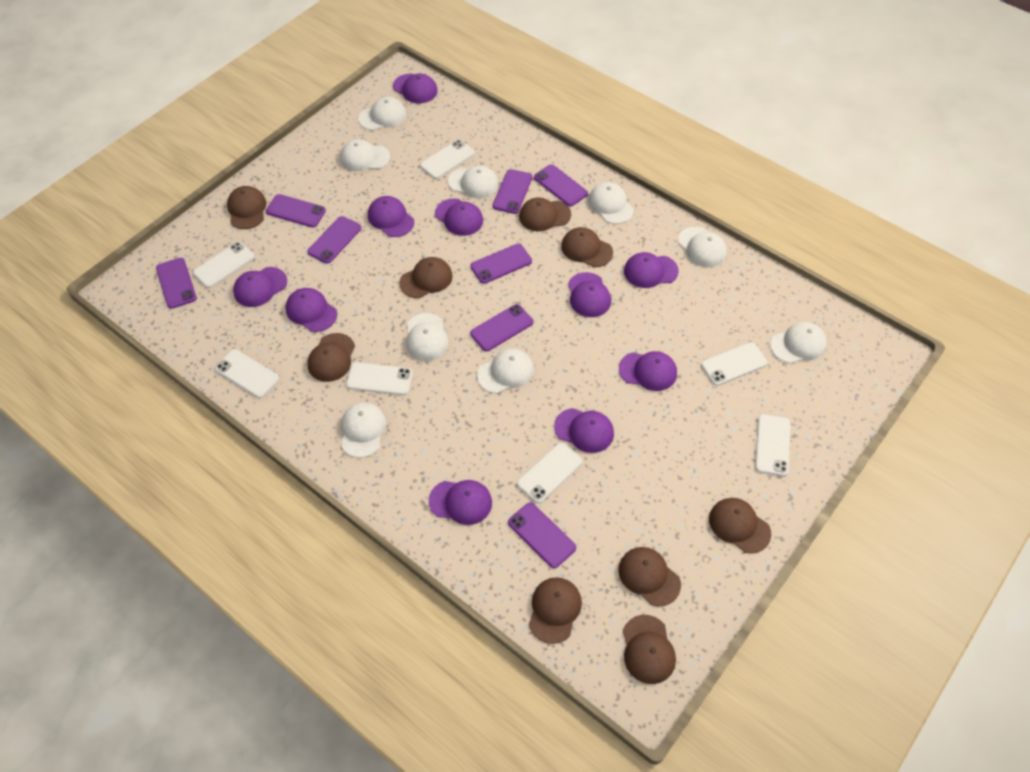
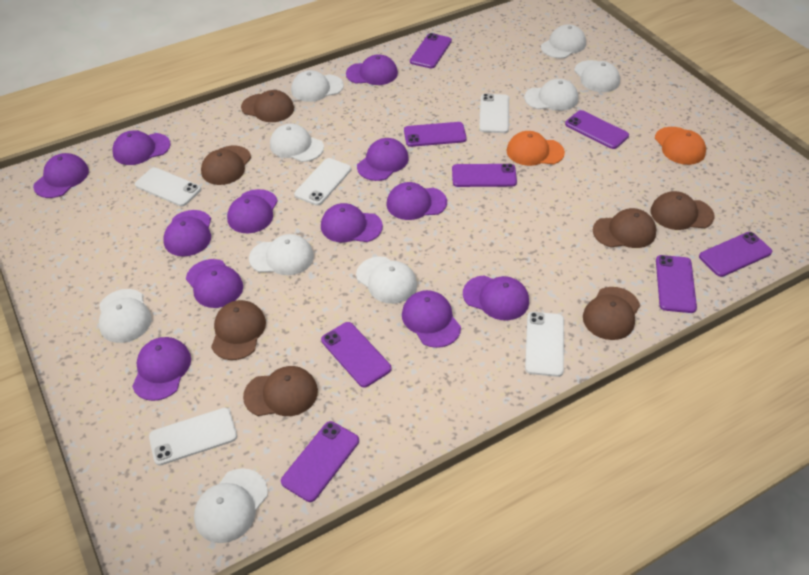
brown cap: 9 -> 7
orange cap: 0 -> 2
purple cap: 10 -> 12
white phone: 7 -> 5

